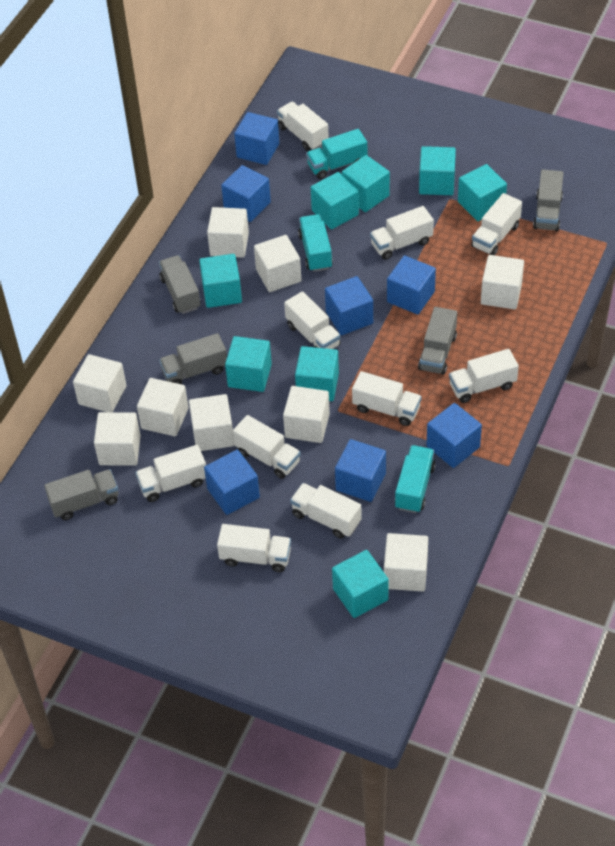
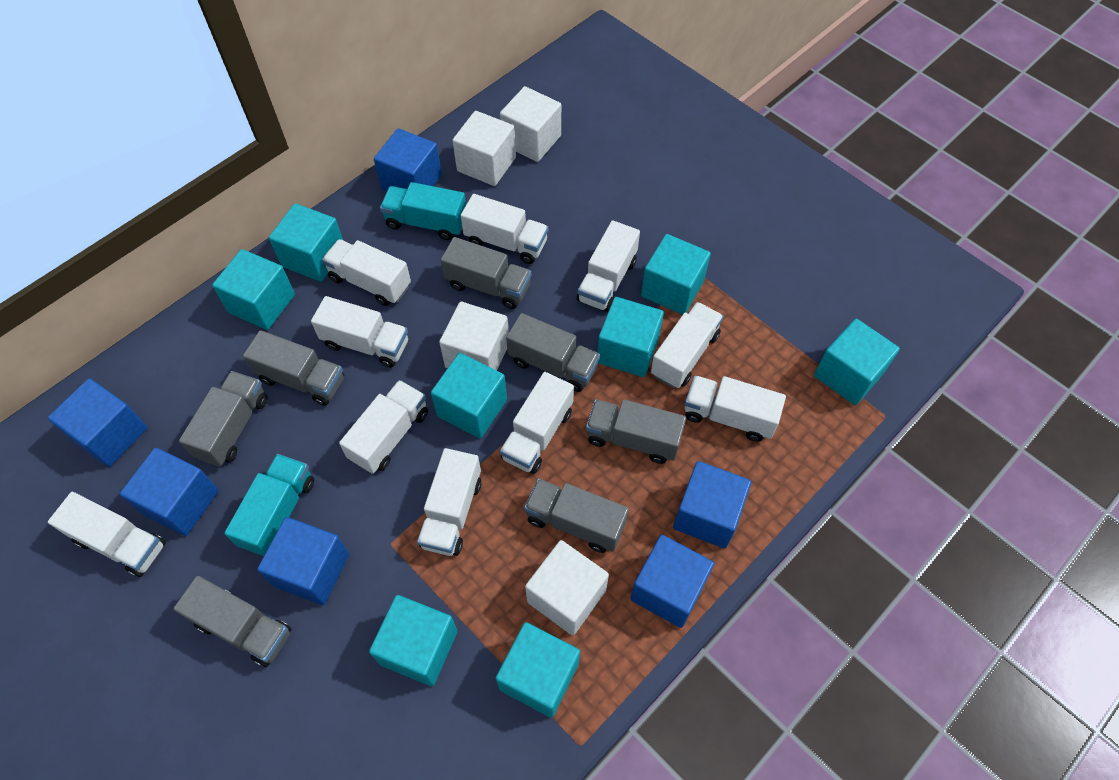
blue cube: 7 -> 6
grey truck: 5 -> 7
turquoise truck: 3 -> 2
white cube: 9 -> 4

